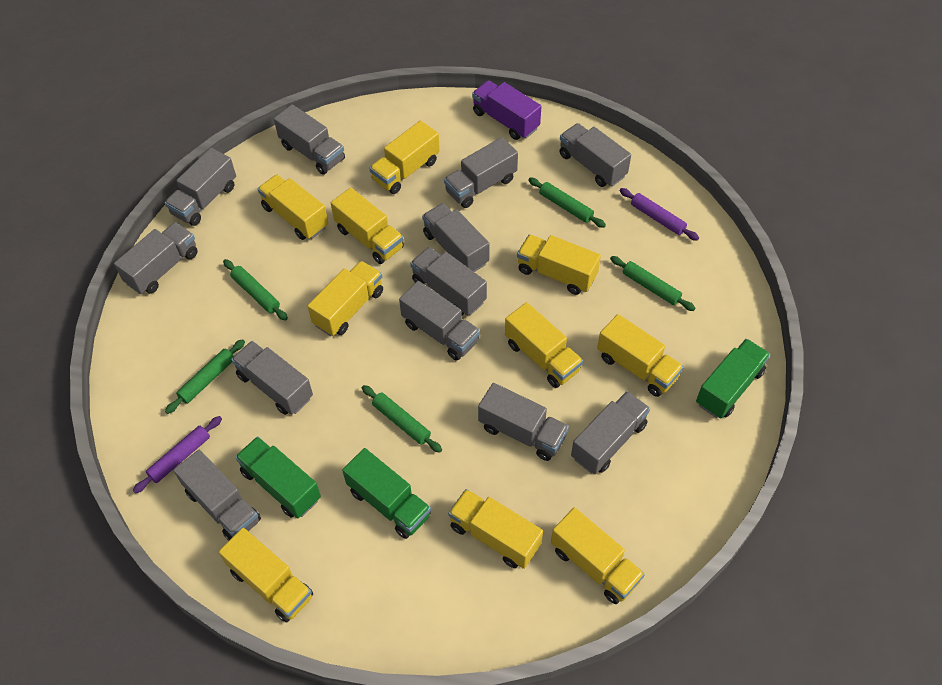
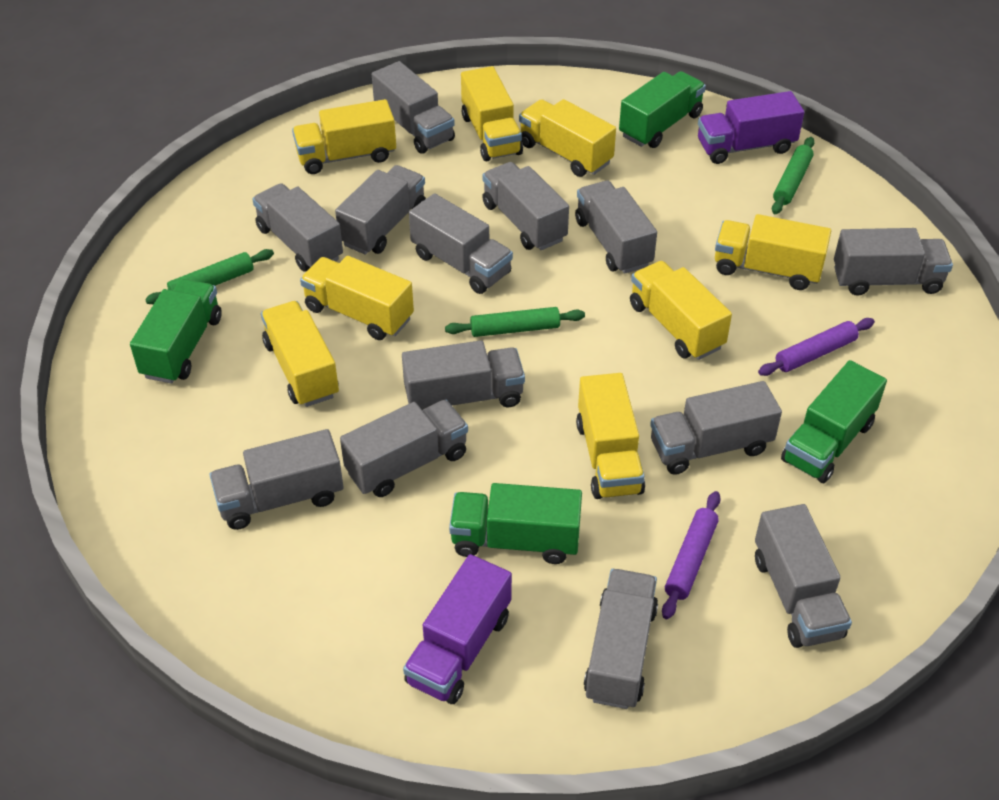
green rolling pin: 5 -> 3
green truck: 3 -> 4
grey truck: 12 -> 13
purple truck: 1 -> 2
yellow truck: 10 -> 8

